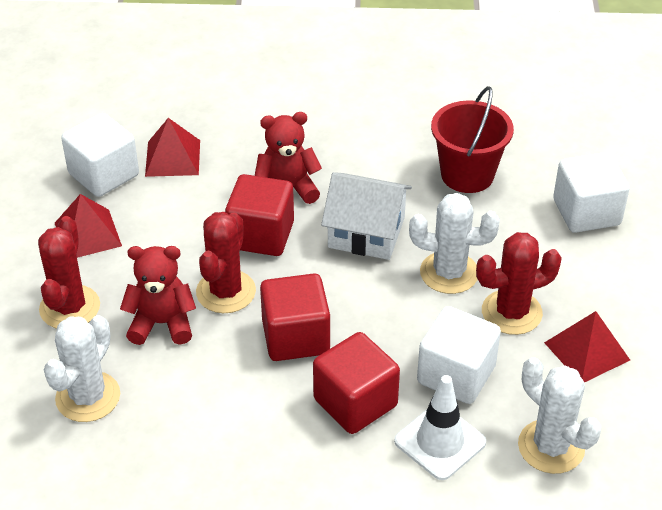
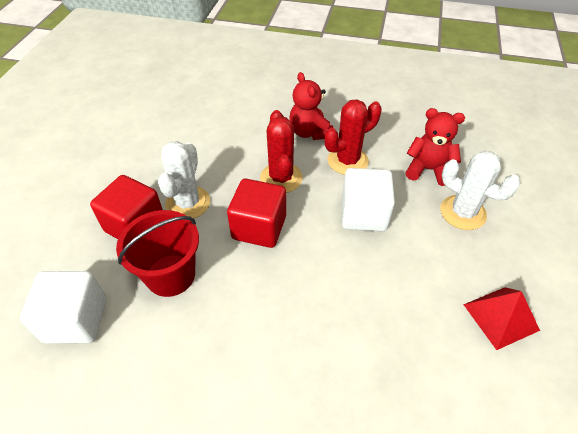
red cactus: 3 -> 2
red cube: 3 -> 2
red pyramid: 3 -> 1
white cactus: 3 -> 2
white cube: 3 -> 2
white house: 1 -> 0
white traffic cone: 1 -> 0

